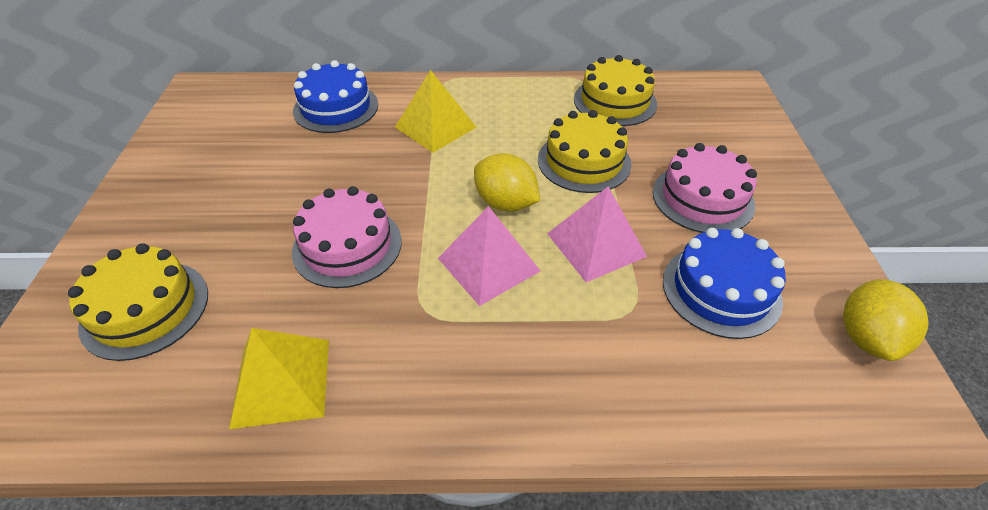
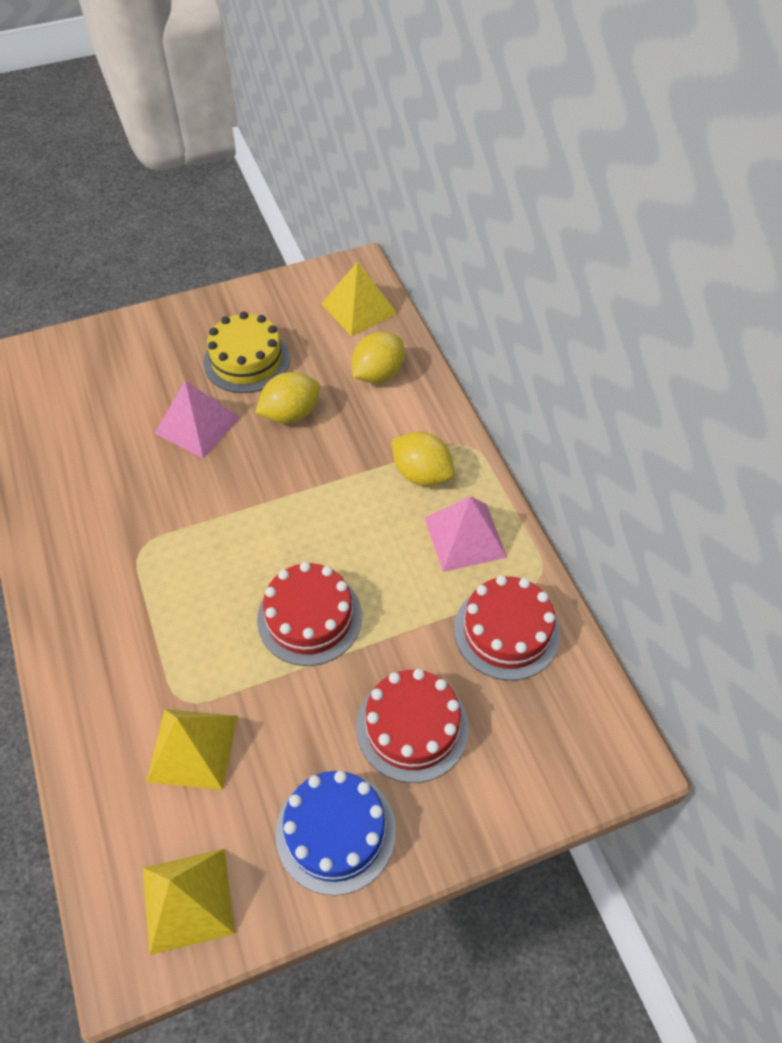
blue cake: 2 -> 1
pink cake: 2 -> 0
red cake: 0 -> 3
yellow cake: 3 -> 1
yellow lemon: 2 -> 3
yellow pyramid: 2 -> 3

